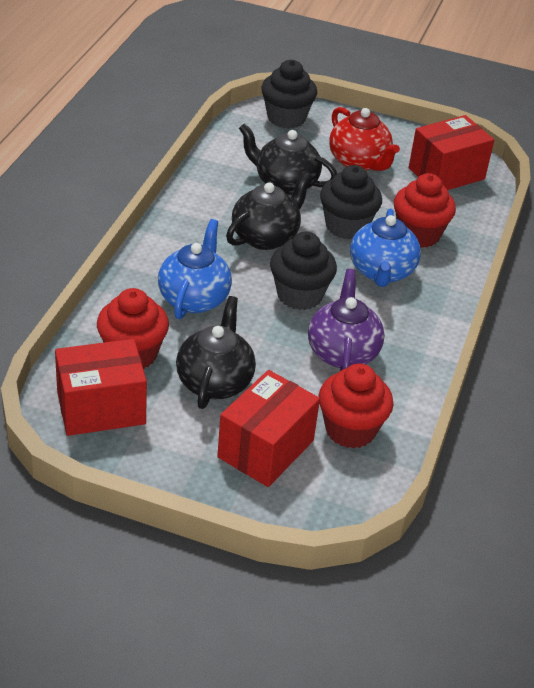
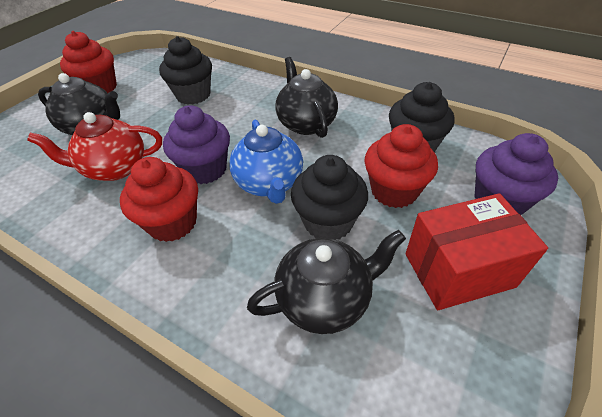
blue teapot: 2 -> 1
purple cupcake: 0 -> 2
purple teapot: 1 -> 0
red box: 3 -> 1

